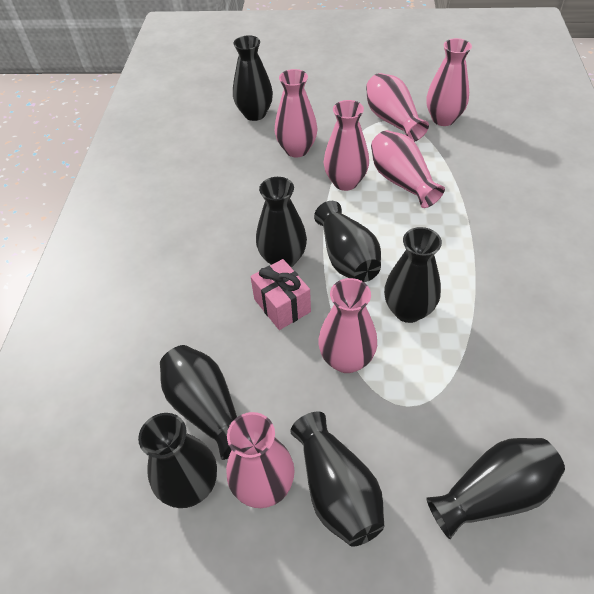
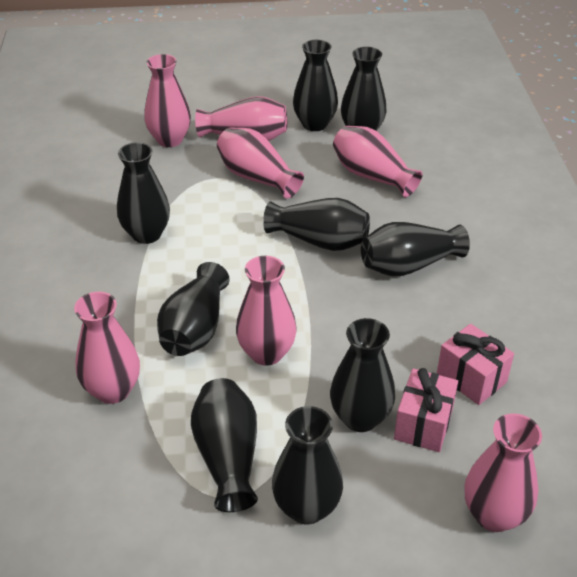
black vase: 8 -> 9
pink gift: 1 -> 2

